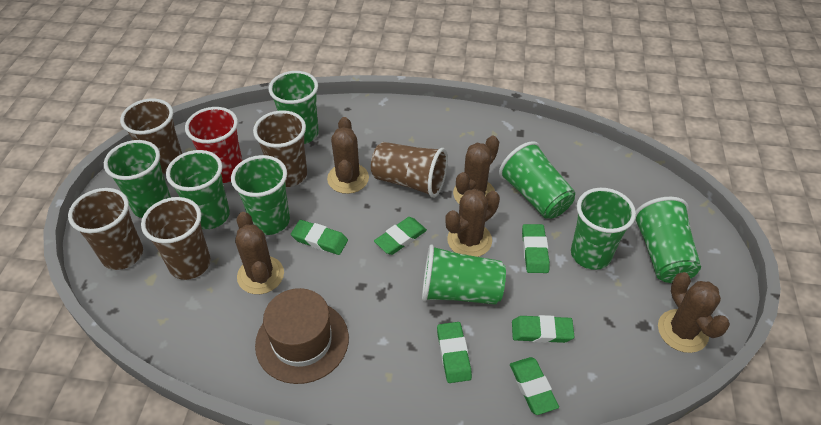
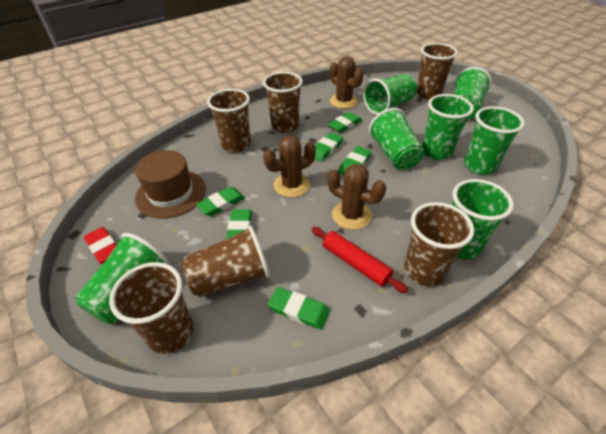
brown cactus: 5 -> 3
brown cup: 5 -> 6
green cup: 8 -> 7
red cup: 1 -> 0
red eraser: 0 -> 1
red rolling pin: 0 -> 1

